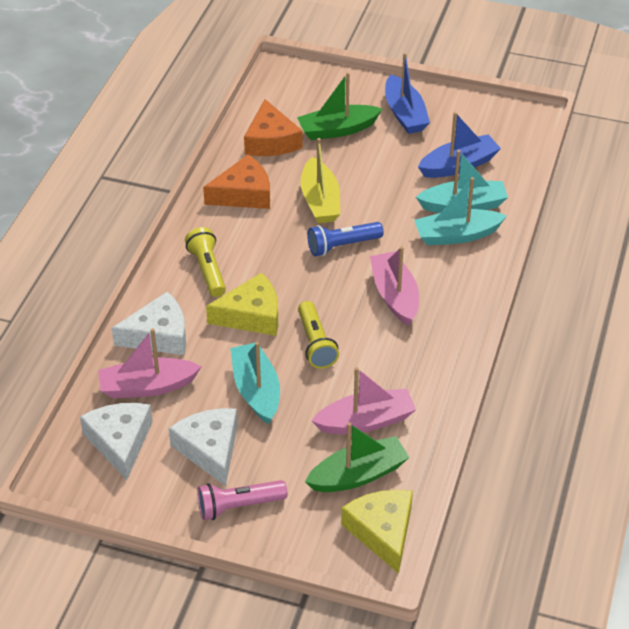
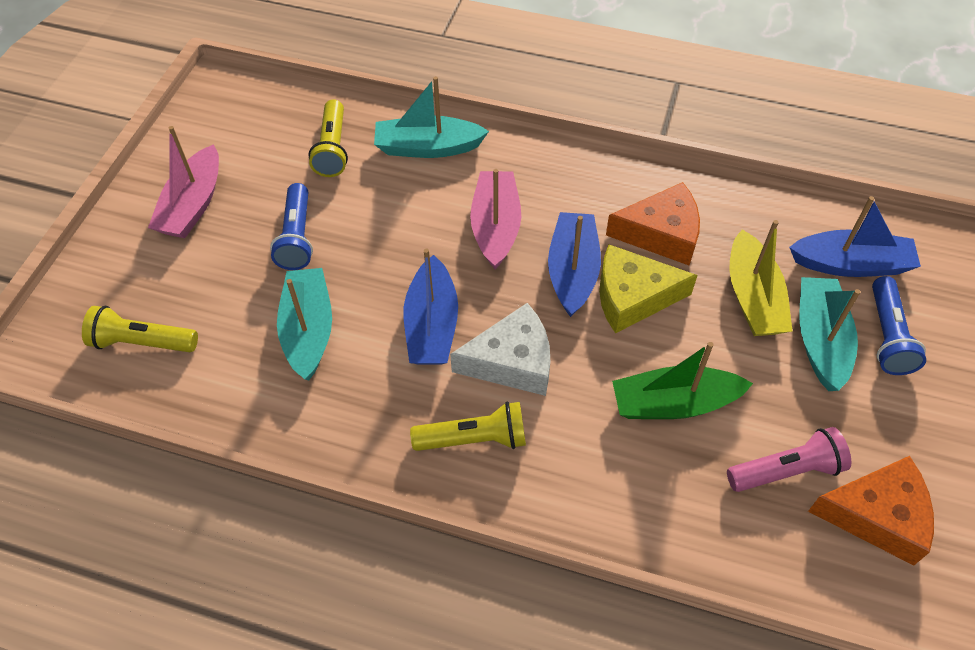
blue boat: 2 -> 3
blue flashlight: 1 -> 2
green boat: 2 -> 1
pink boat: 3 -> 2
white cheese: 3 -> 1
yellow cheese: 2 -> 1
yellow flashlight: 2 -> 3

